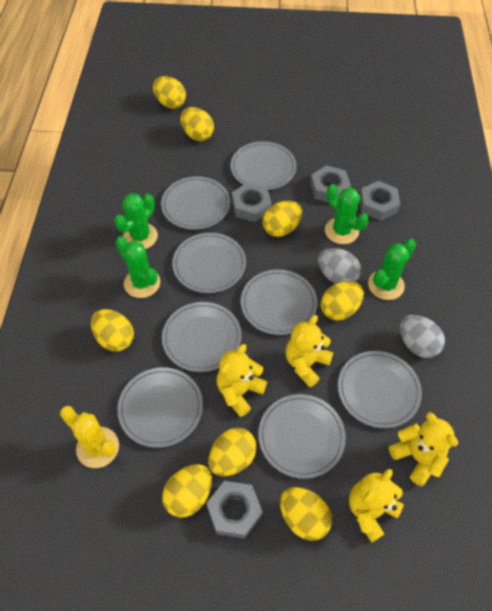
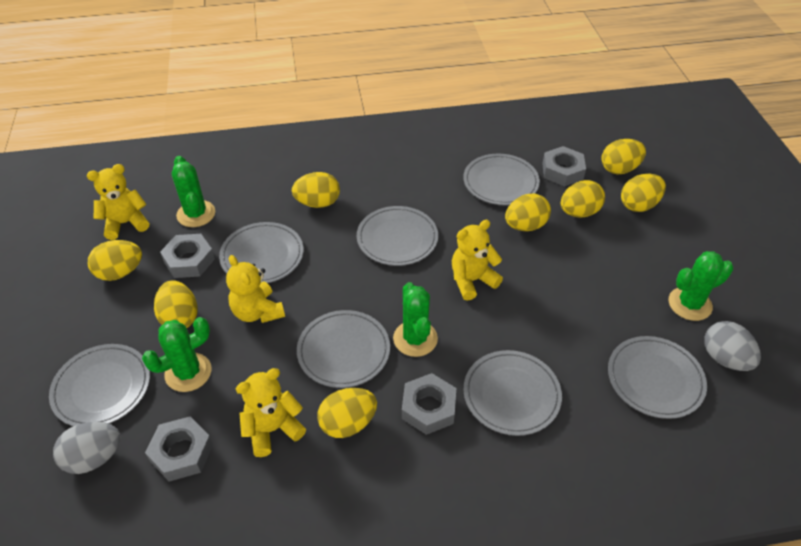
grey plate: 8 -> 7
yellow cactus: 1 -> 0

